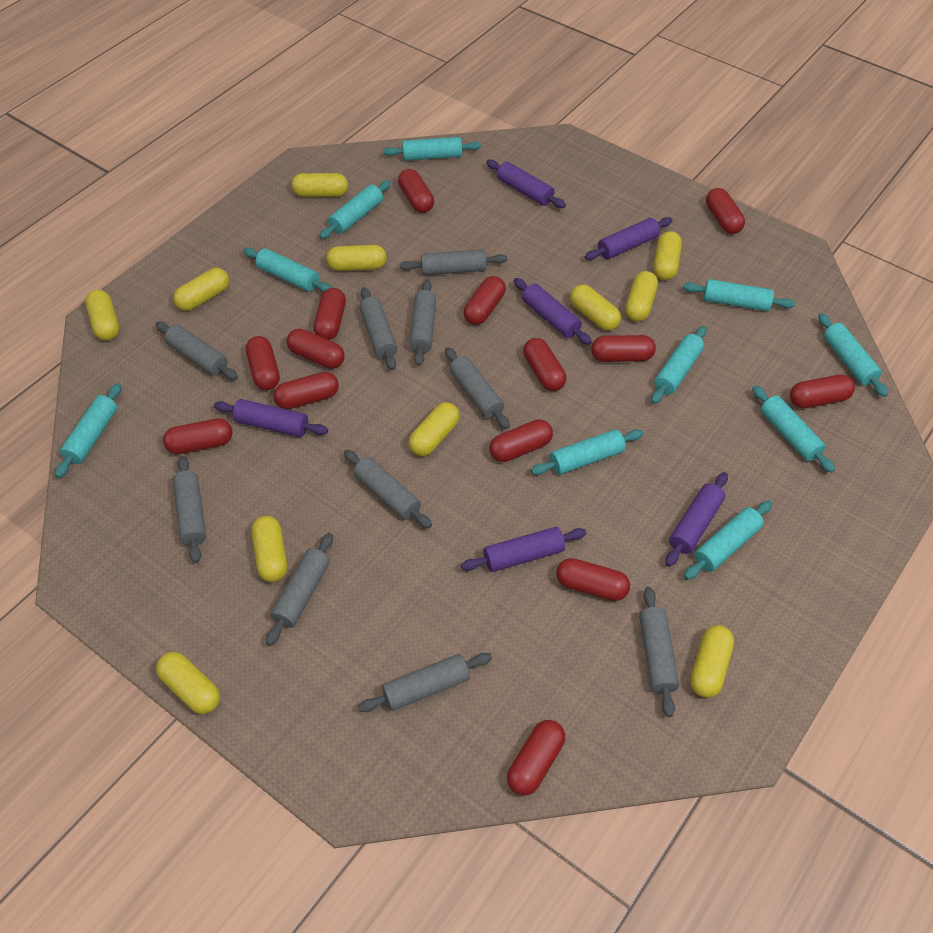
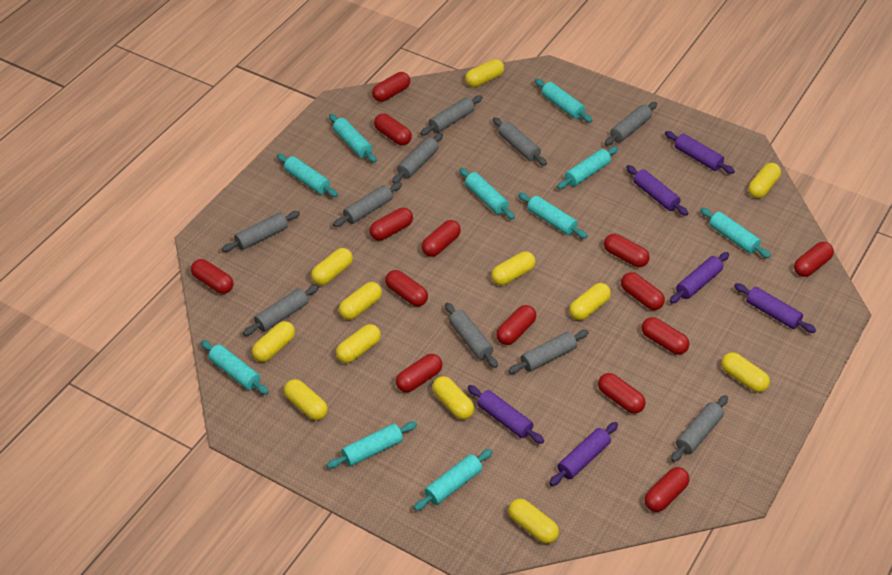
yellow capsule: 11 -> 12

